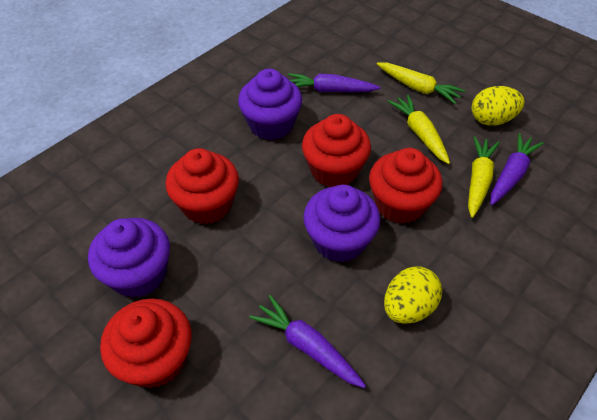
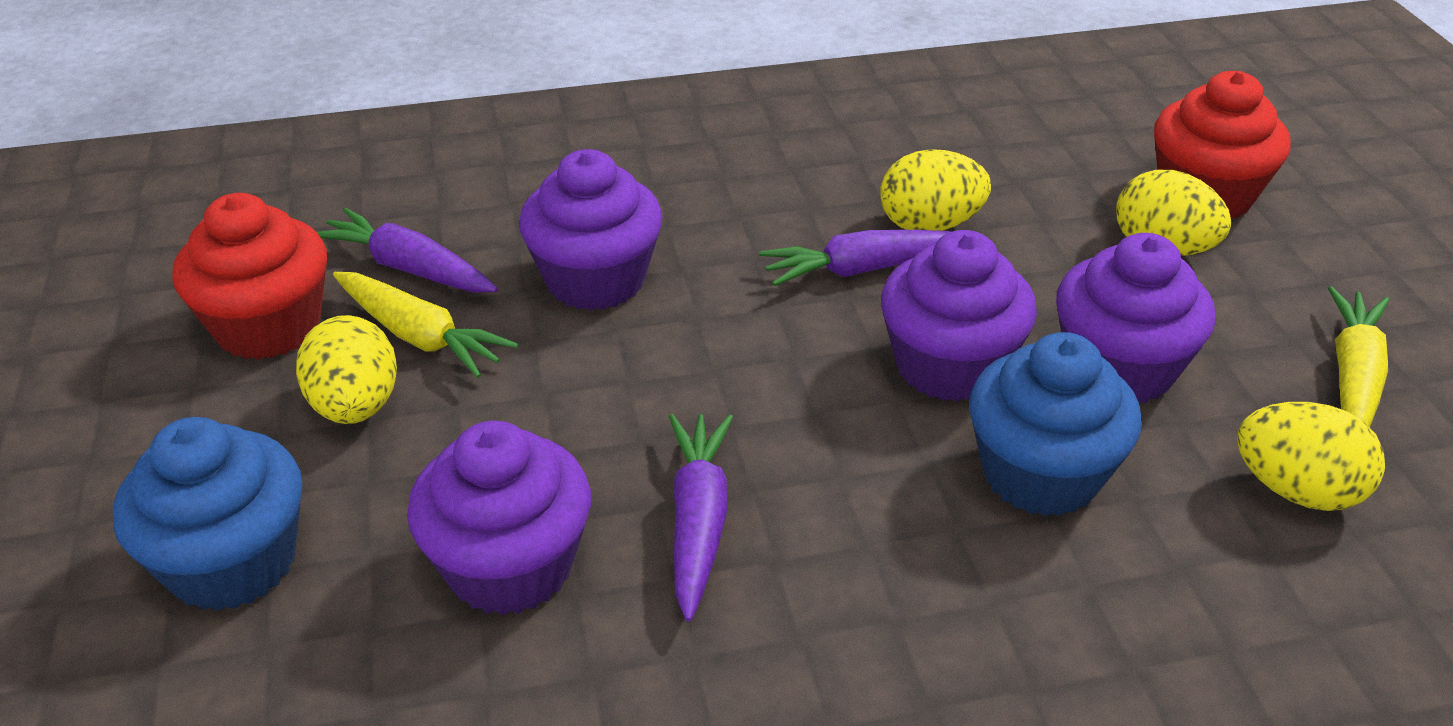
blue cupcake: 0 -> 2
purple cupcake: 3 -> 4
red cupcake: 4 -> 2
yellow carrot: 3 -> 2
yellow egg: 2 -> 4

